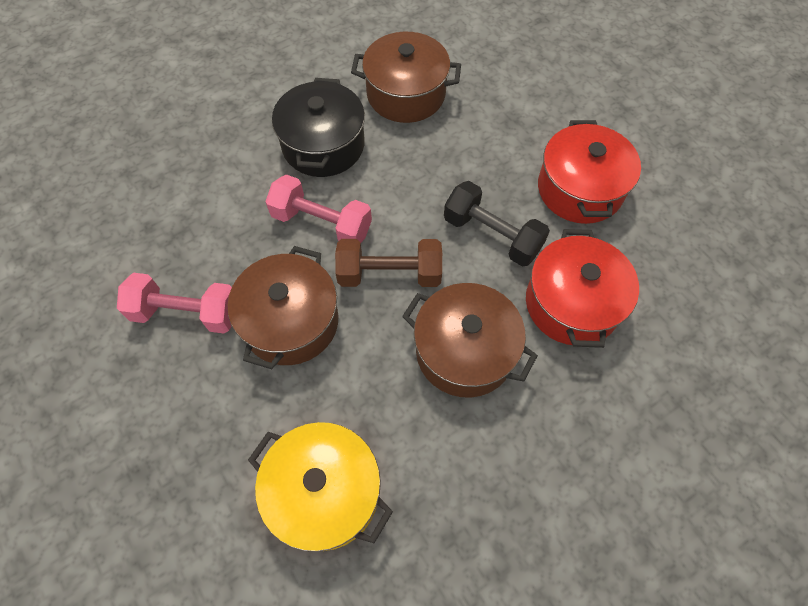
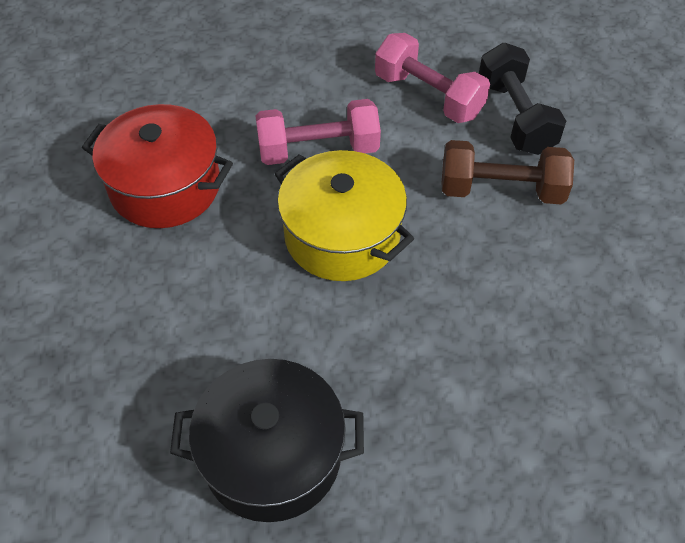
brown pot: 3 -> 0
red pot: 2 -> 1

